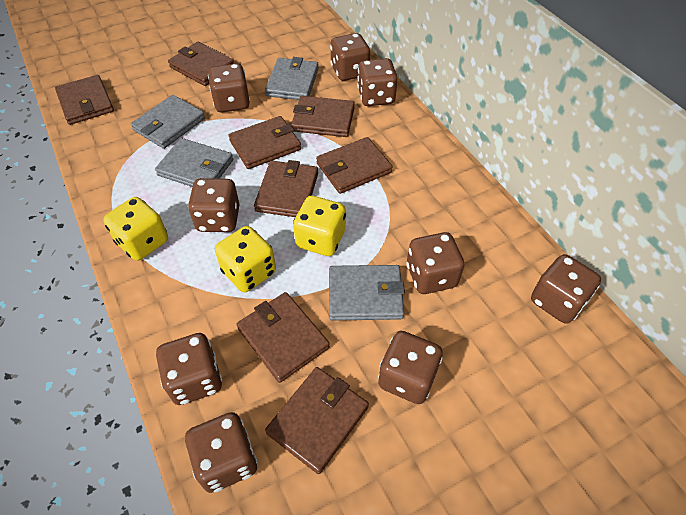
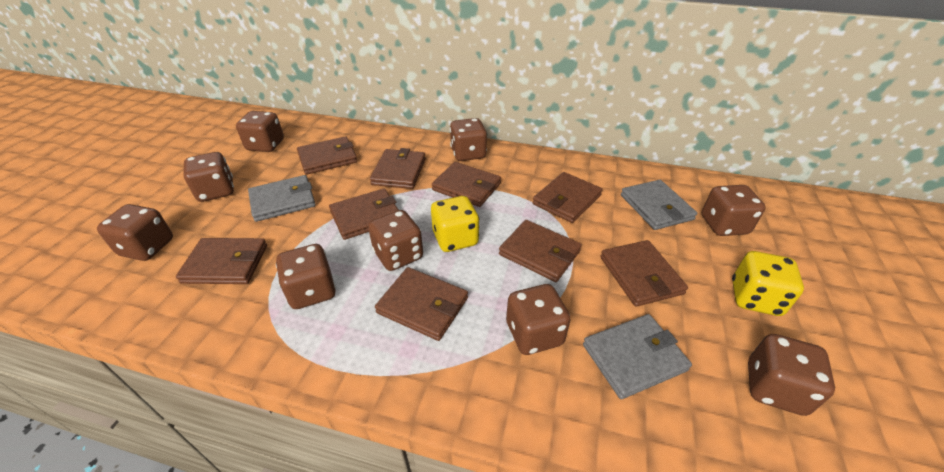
brown wallet: 8 -> 9
grey wallet: 4 -> 3
yellow dice: 3 -> 2

